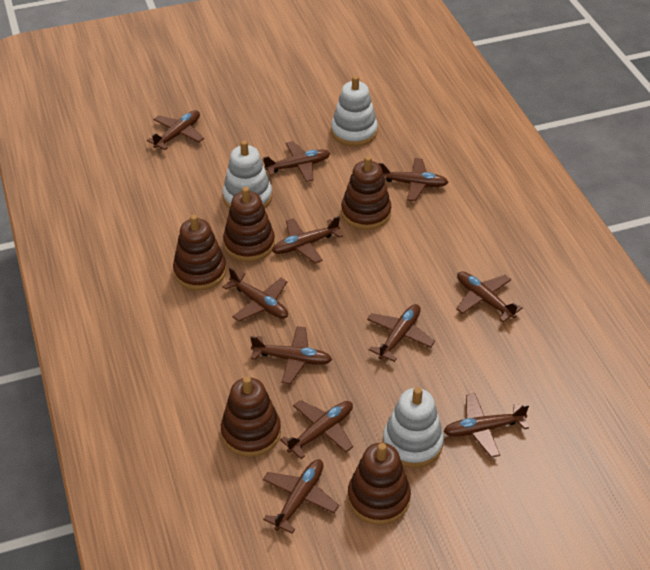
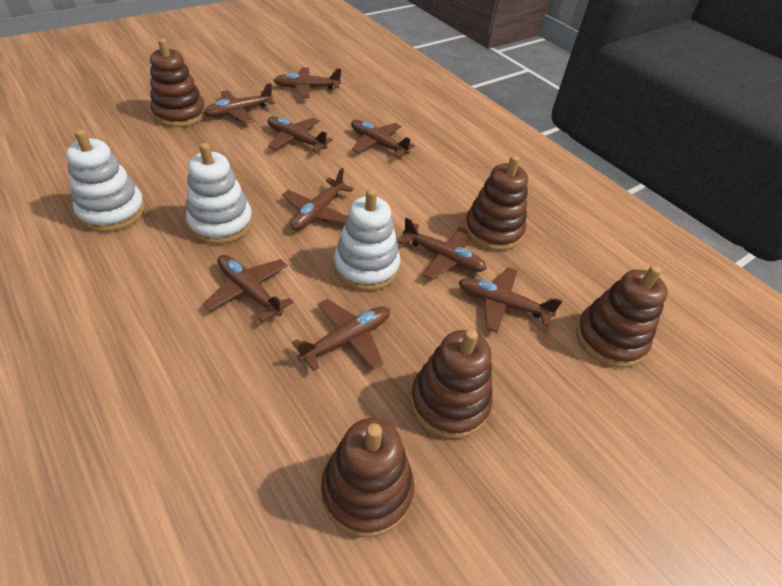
brown plane: 11 -> 9

